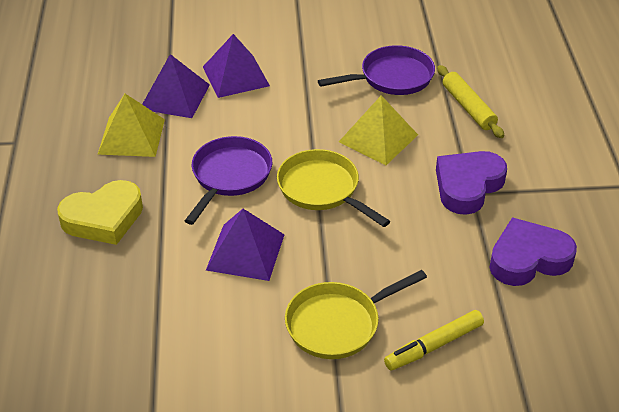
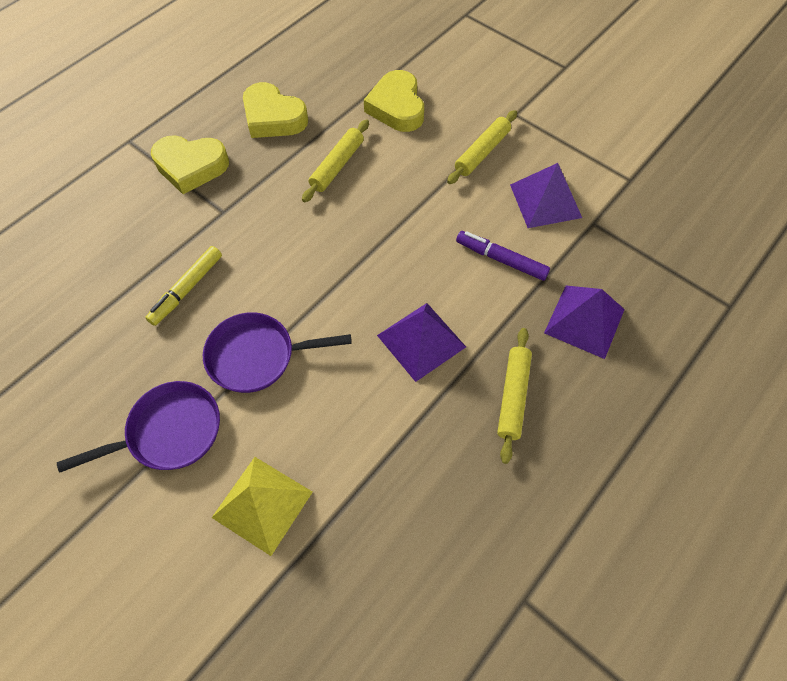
purple heart: 2 -> 0
purple marker: 0 -> 1
yellow heart: 1 -> 3
yellow pan: 2 -> 0
yellow pyramid: 2 -> 1
yellow rolling pin: 1 -> 3

